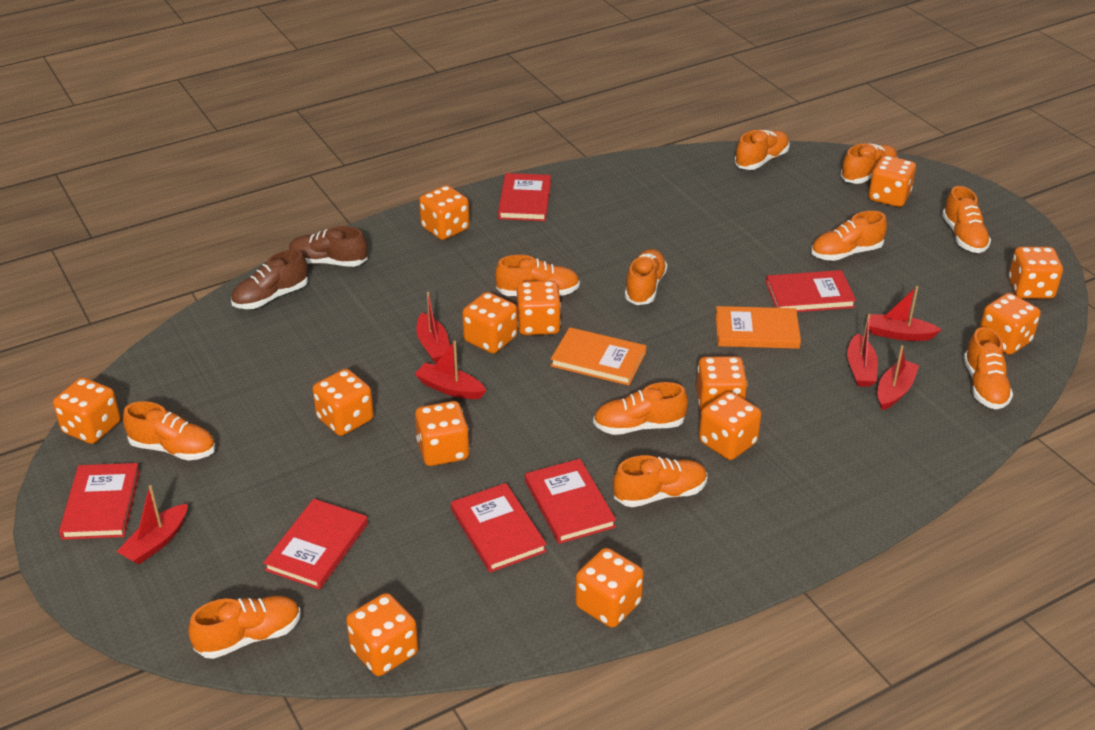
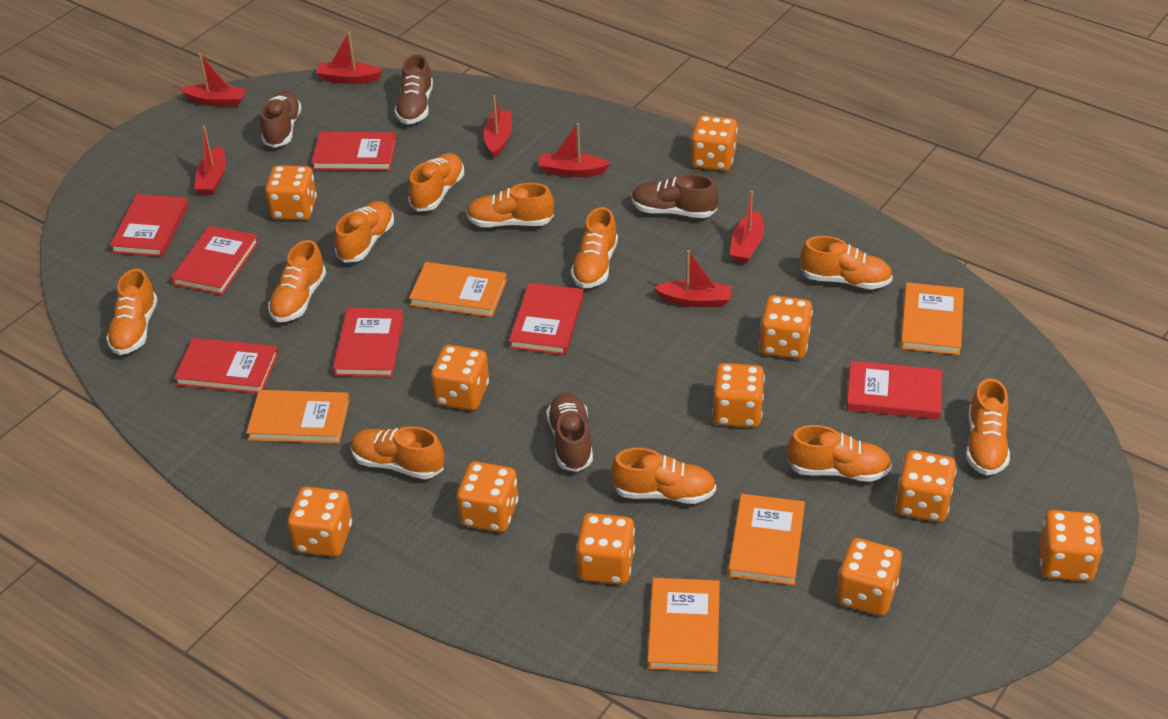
brown shoe: 2 -> 4
orange book: 2 -> 5
orange dice: 13 -> 11
red boat: 6 -> 7
red book: 6 -> 7

